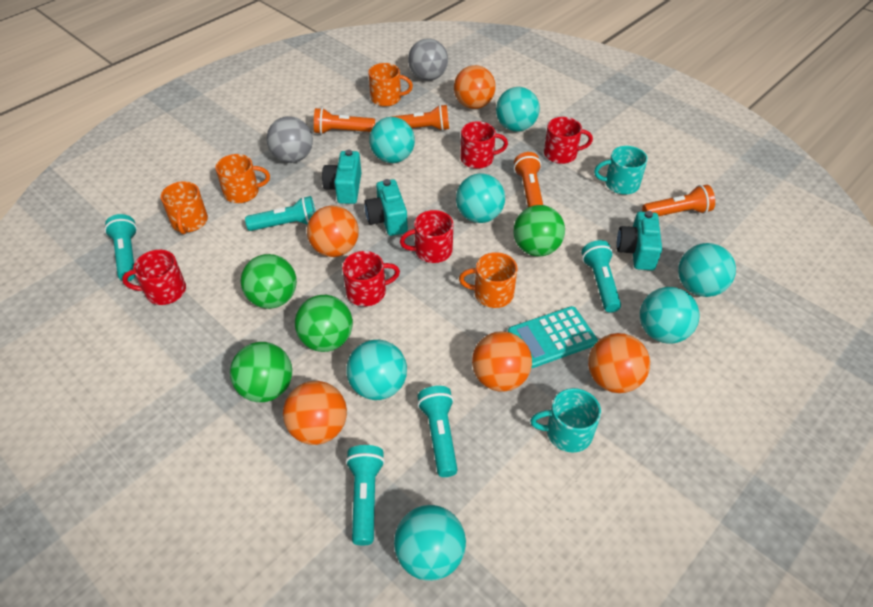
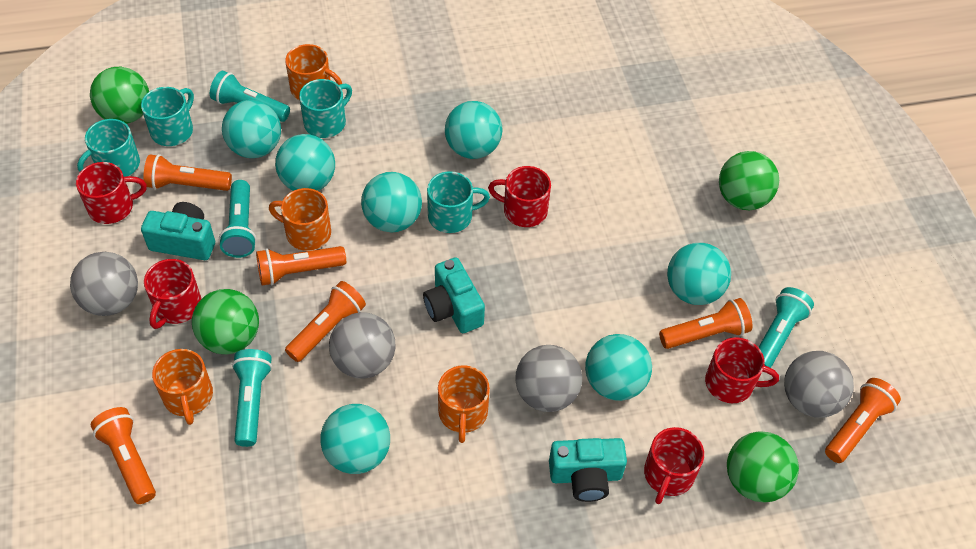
grey ball: 2 -> 4
orange ball: 5 -> 0
orange flashlight: 4 -> 6
turquoise calculator: 1 -> 0
turquoise flashlight: 5 -> 4
turquoise mug: 2 -> 4

